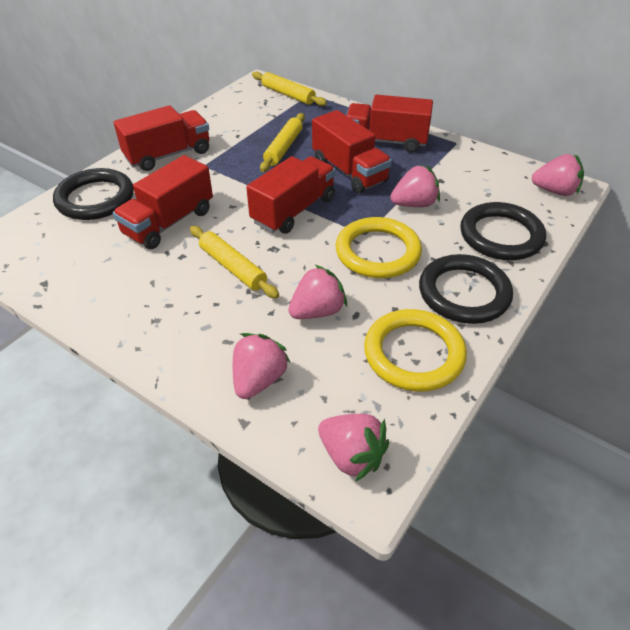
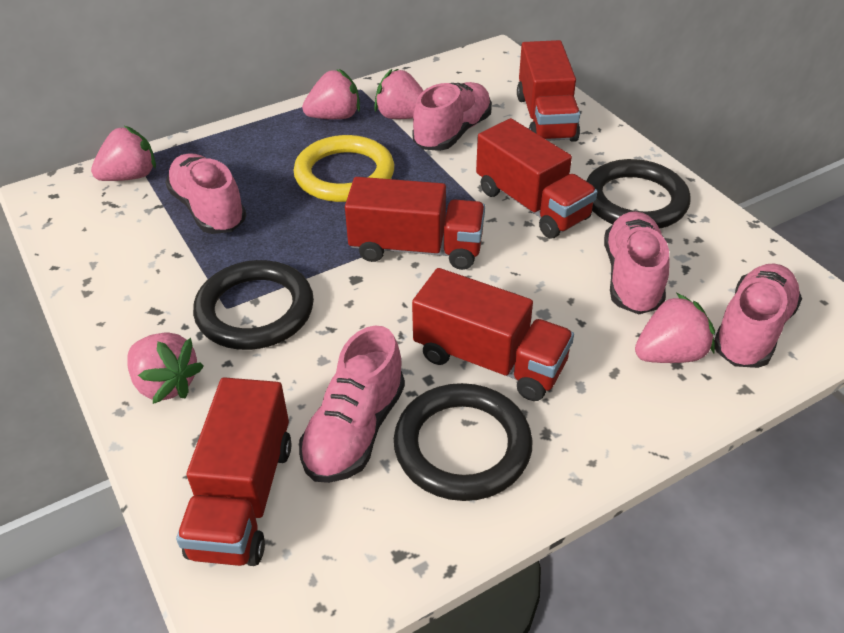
pink shoe: 0 -> 5
yellow ring: 2 -> 1
yellow rolling pin: 3 -> 0

